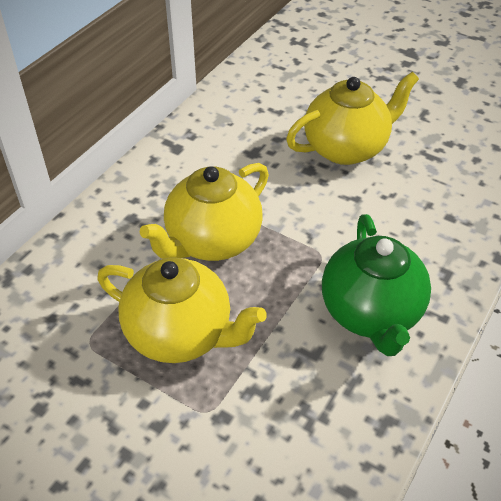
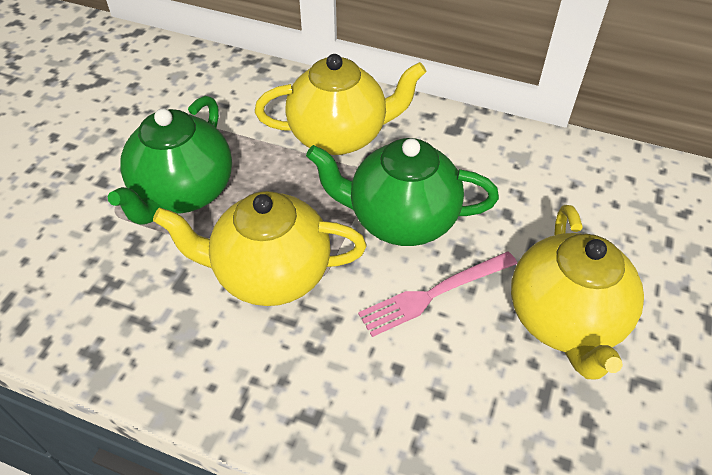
green teapot: 1 -> 2
pink fork: 0 -> 1

